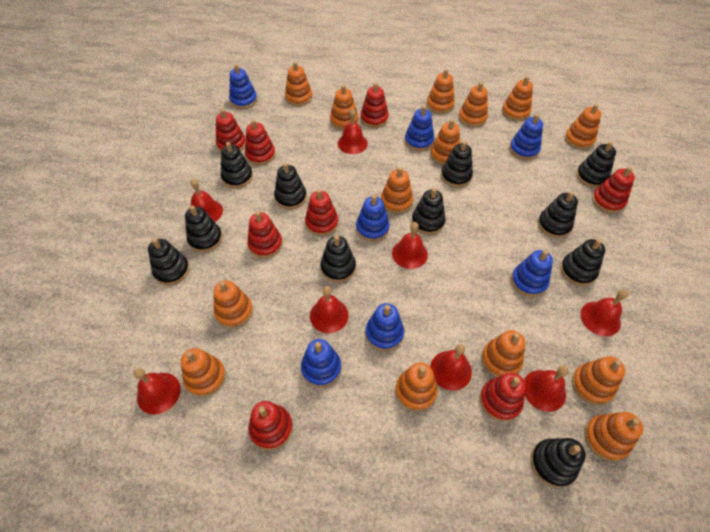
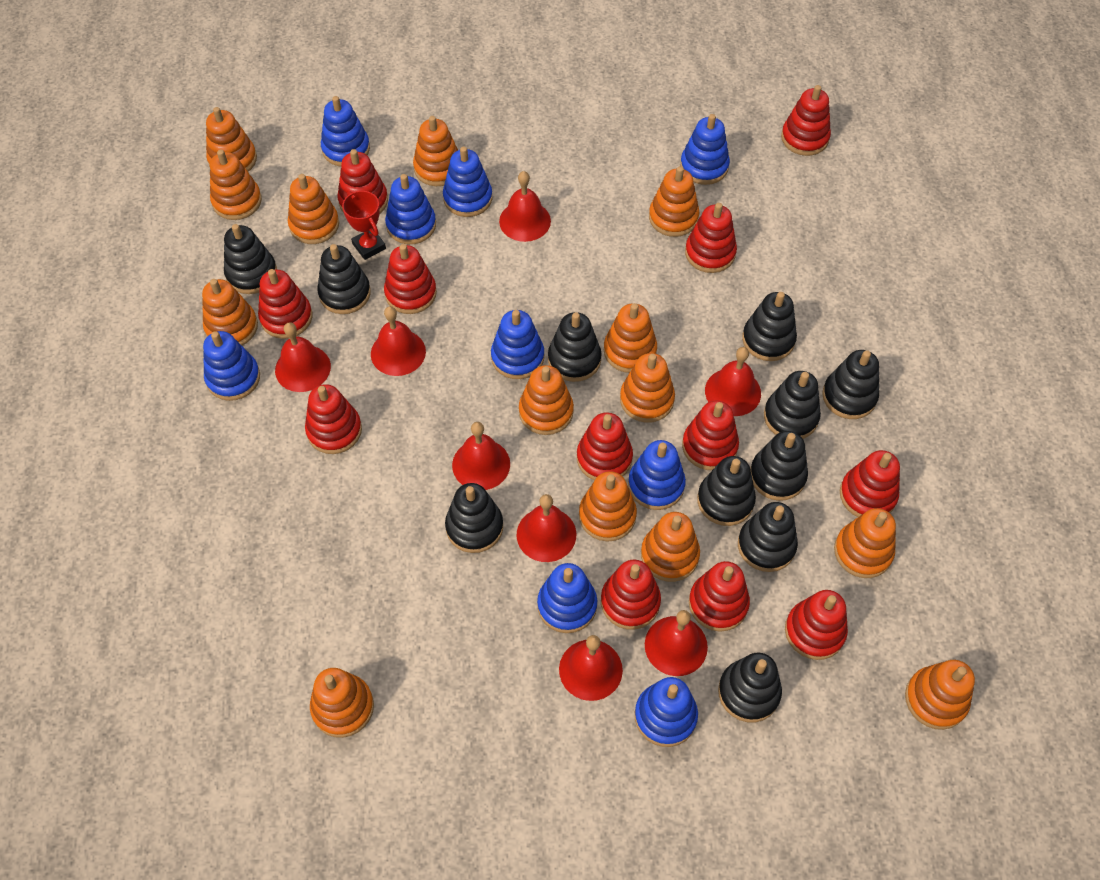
blue stacking toy: 7 -> 9
red stacking toy: 8 -> 12
red trophy: 0 -> 1

